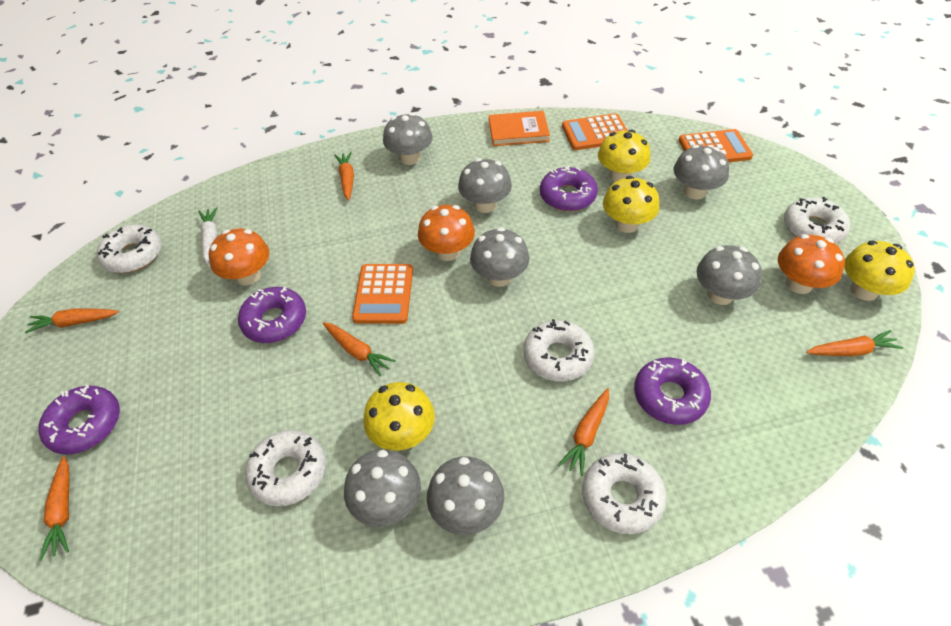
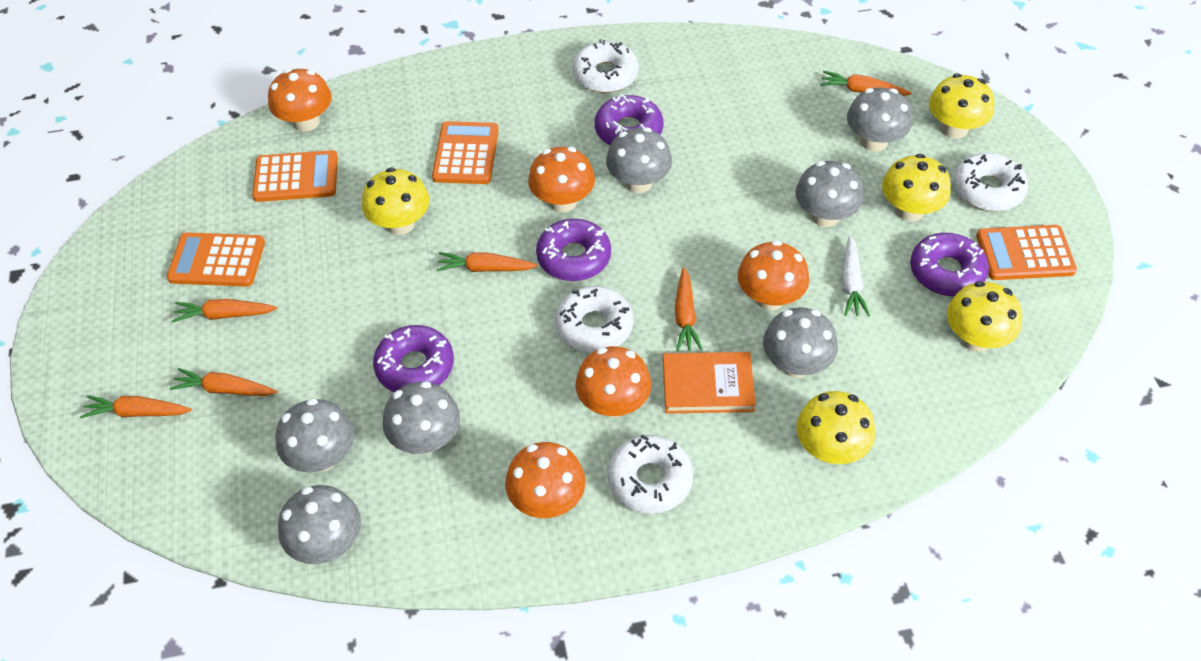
orange calculator: 3 -> 4
orange mushroom: 3 -> 5
white donut: 5 -> 4
yellow mushroom: 4 -> 5

